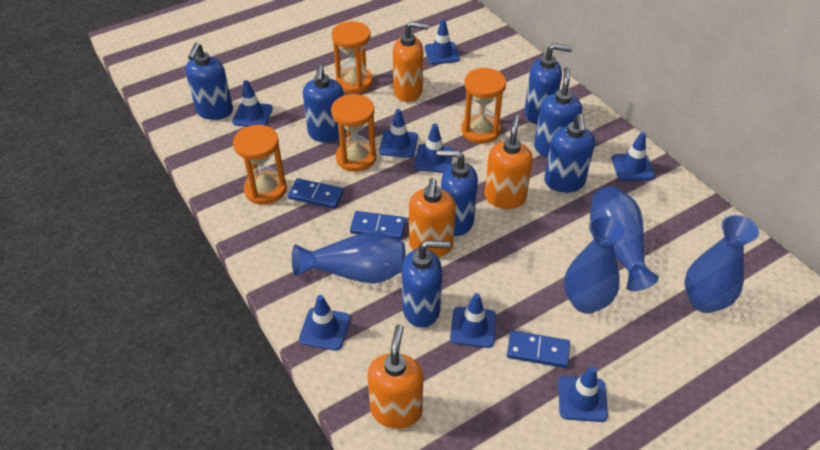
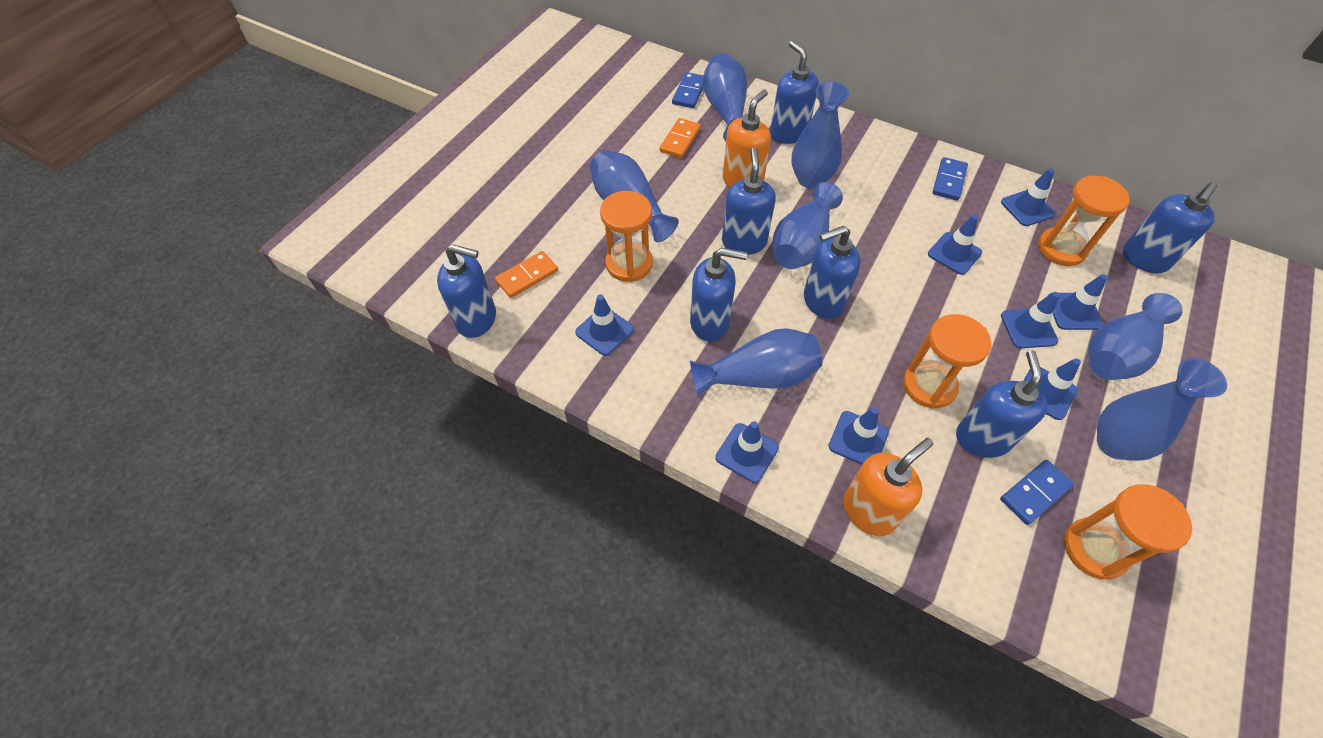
blue vase: 4 -> 7
orange domino: 0 -> 2
orange soap dispenser: 4 -> 2

